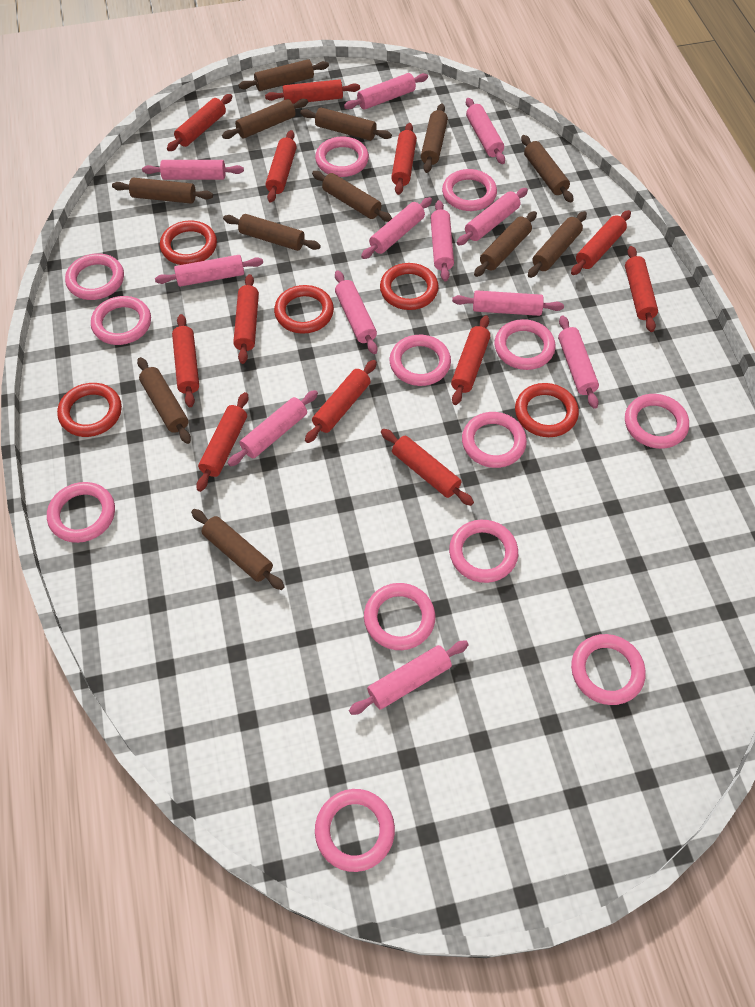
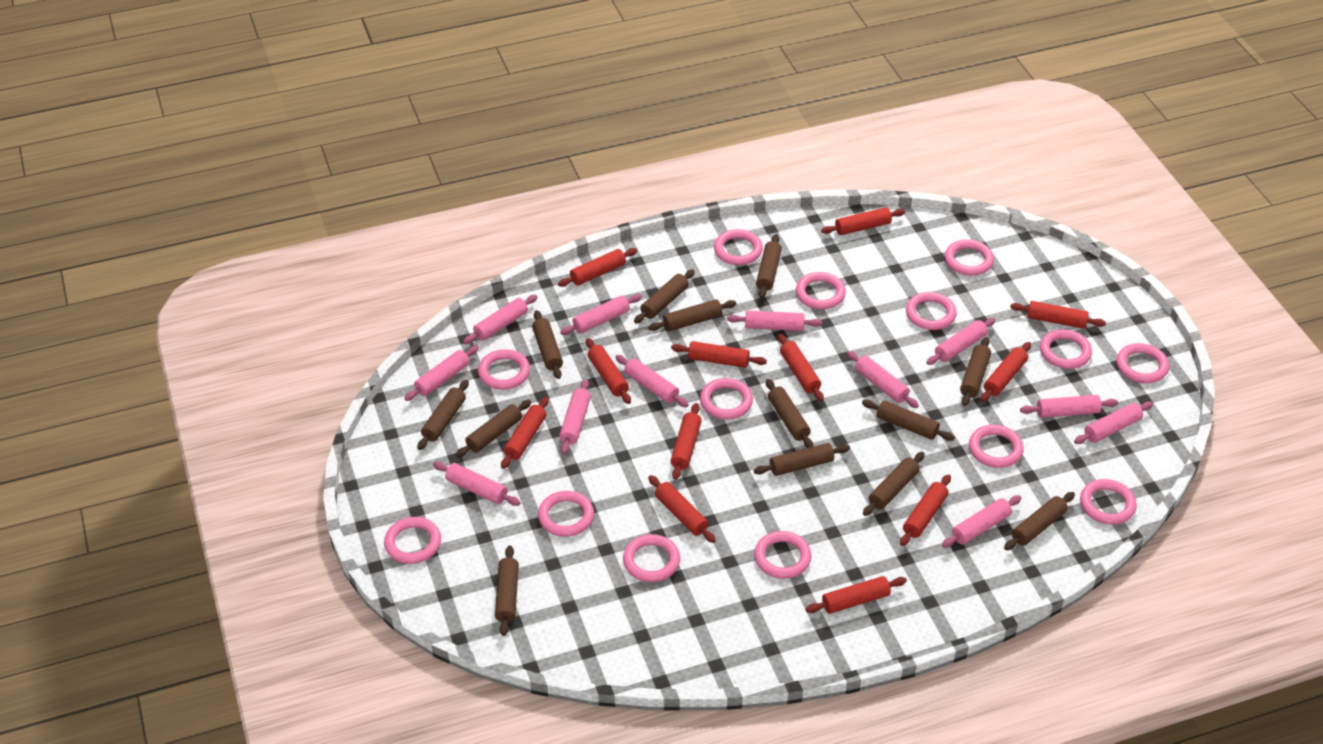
brown rolling pin: 12 -> 13
pink ring: 13 -> 14
red ring: 5 -> 0

